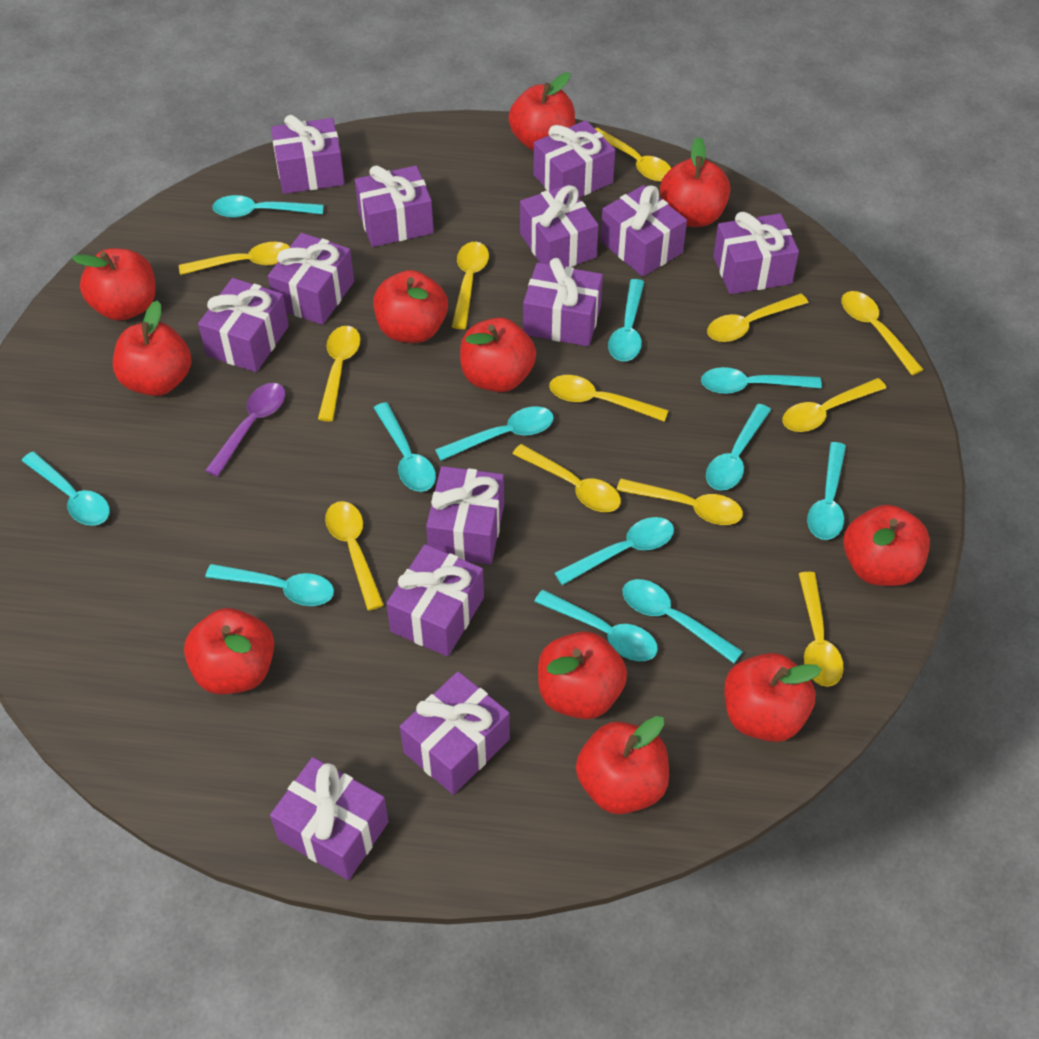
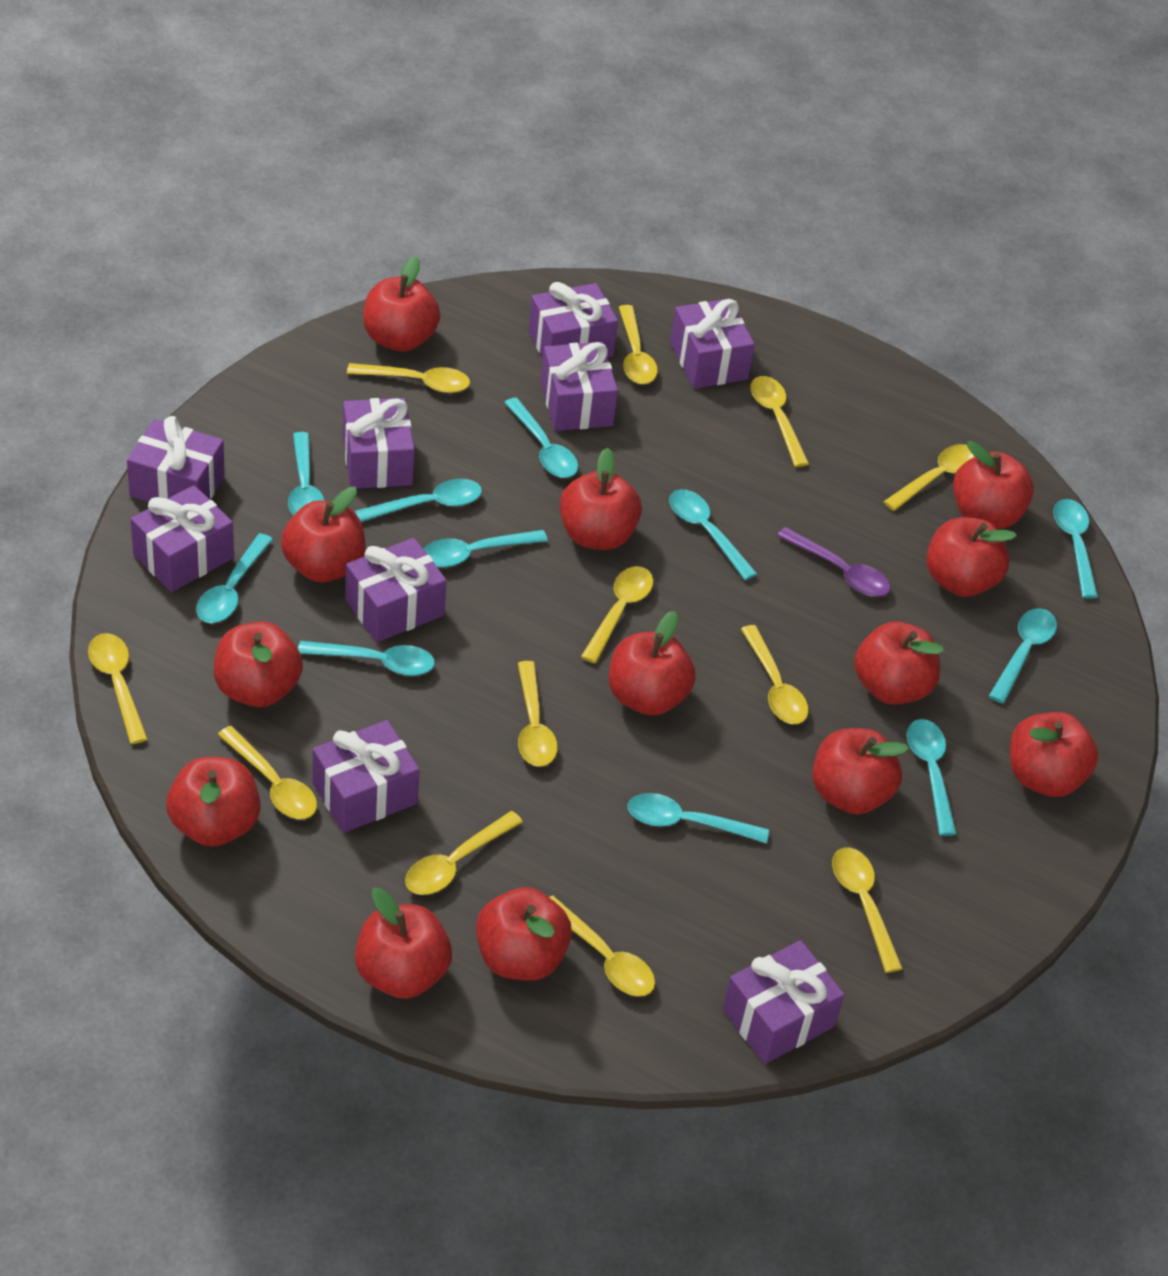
purple gift: 13 -> 9
red apple: 11 -> 13
turquoise spoon: 12 -> 11

